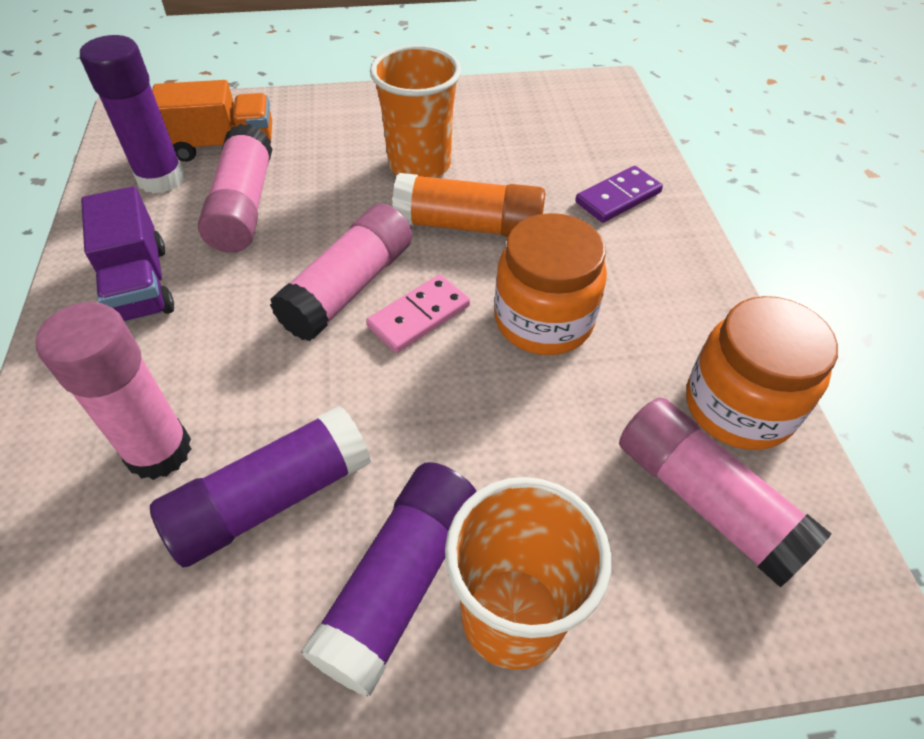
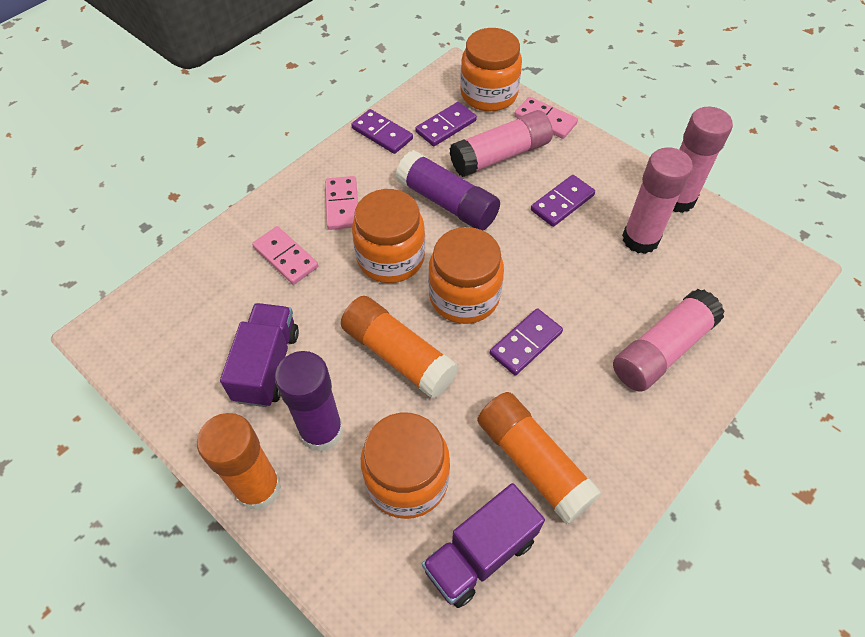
orange cup: 2 -> 0
orange glue stick: 1 -> 3
orange jar: 2 -> 4
orange truck: 1 -> 0
pink domino: 1 -> 3
purple domino: 1 -> 4
purple glue stick: 3 -> 2
purple truck: 1 -> 2

